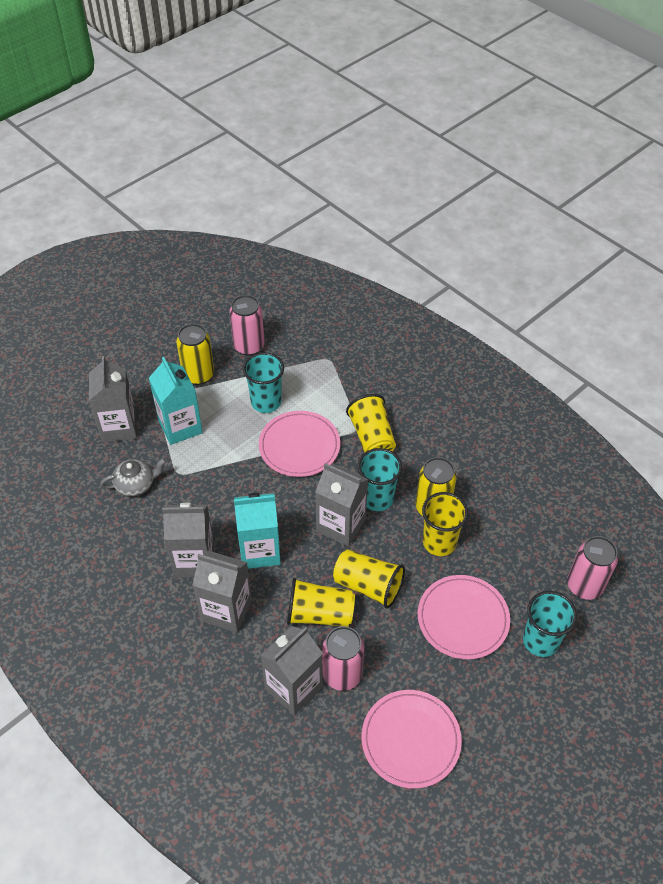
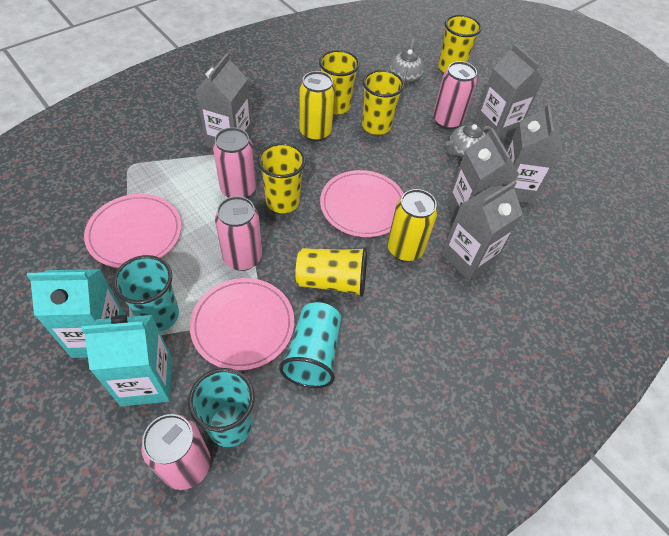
grey teapot: 1 -> 2
pink can: 3 -> 4
yellow cup: 4 -> 5

